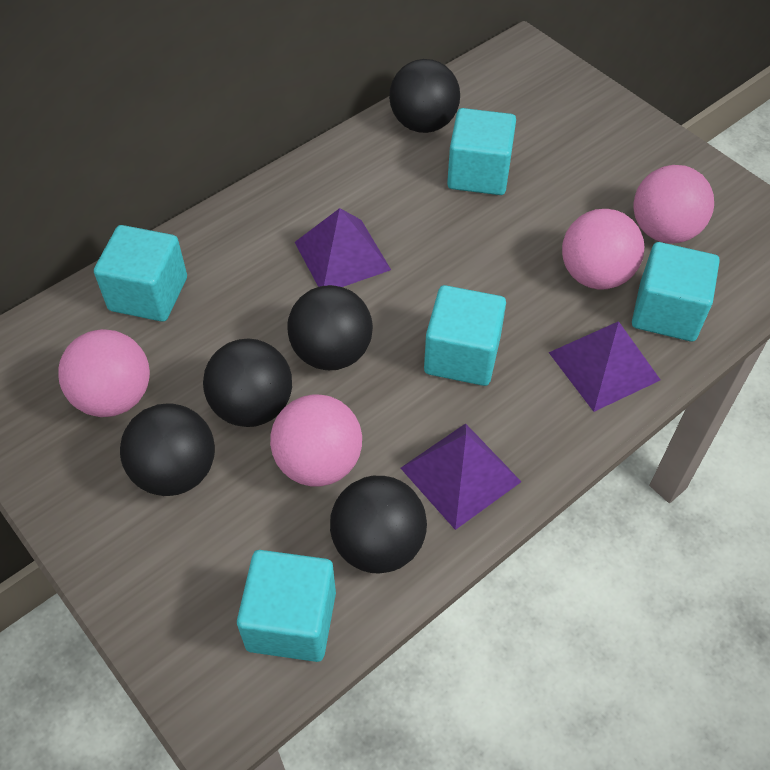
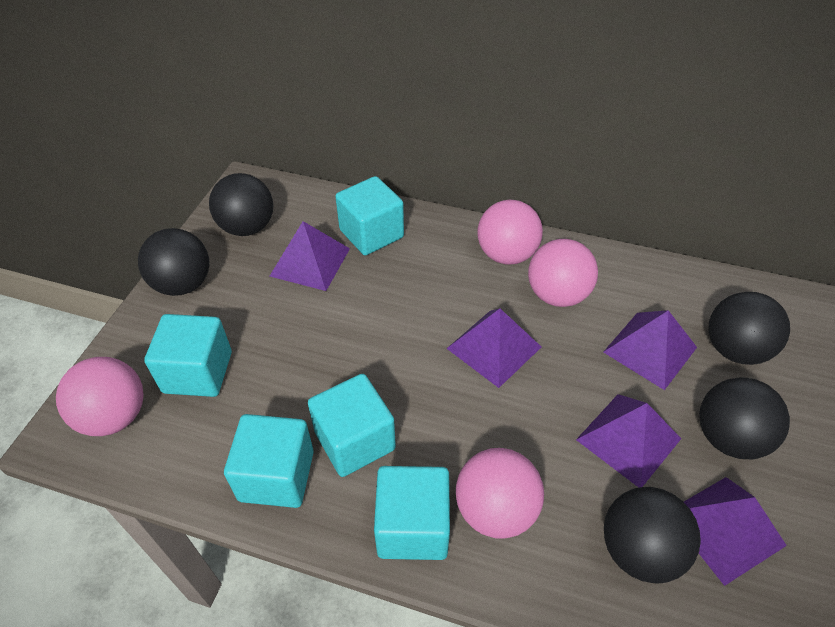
purple pyramid: 3 -> 5

